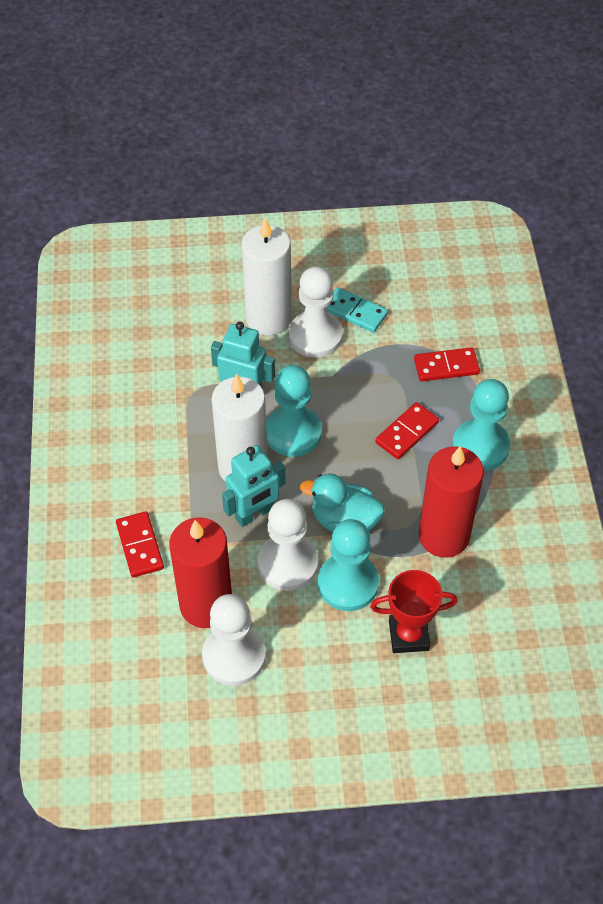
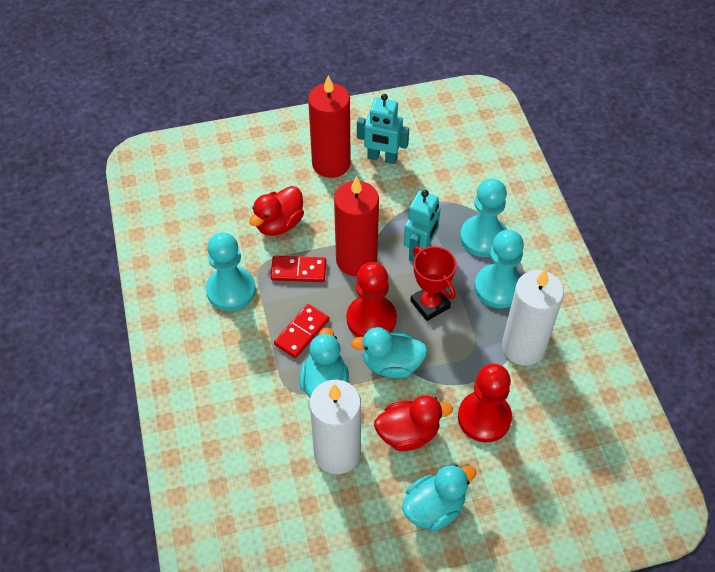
red domino: 3 -> 2
red duck: 0 -> 2
red pawn: 0 -> 2
turquoise domino: 1 -> 0
turquoise duck: 1 -> 3
white pawn: 3 -> 0

